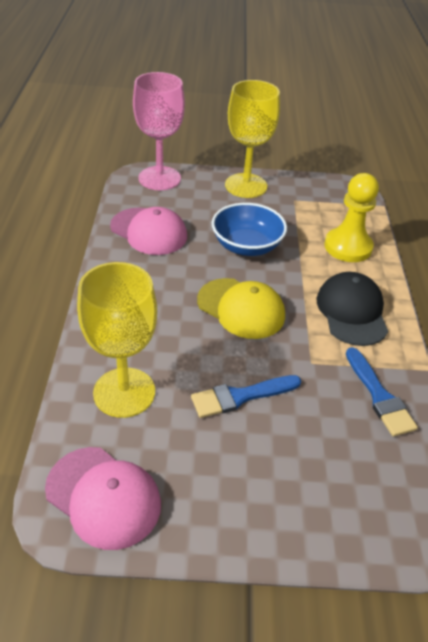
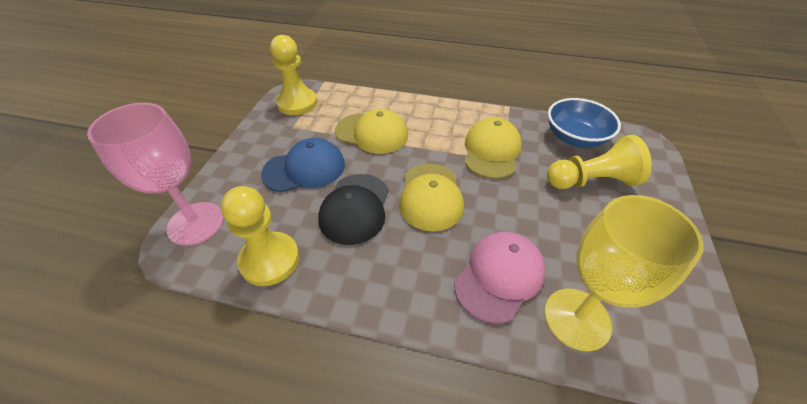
blue brush: 2 -> 0
blue cap: 0 -> 1
pink cap: 2 -> 1
yellow cap: 1 -> 3
yellow goblet: 2 -> 1
yellow pawn: 1 -> 3

